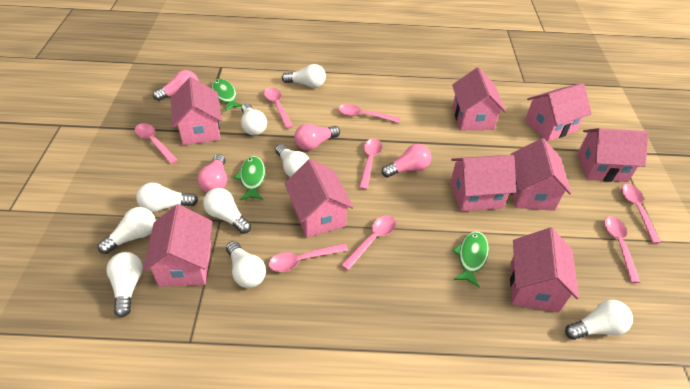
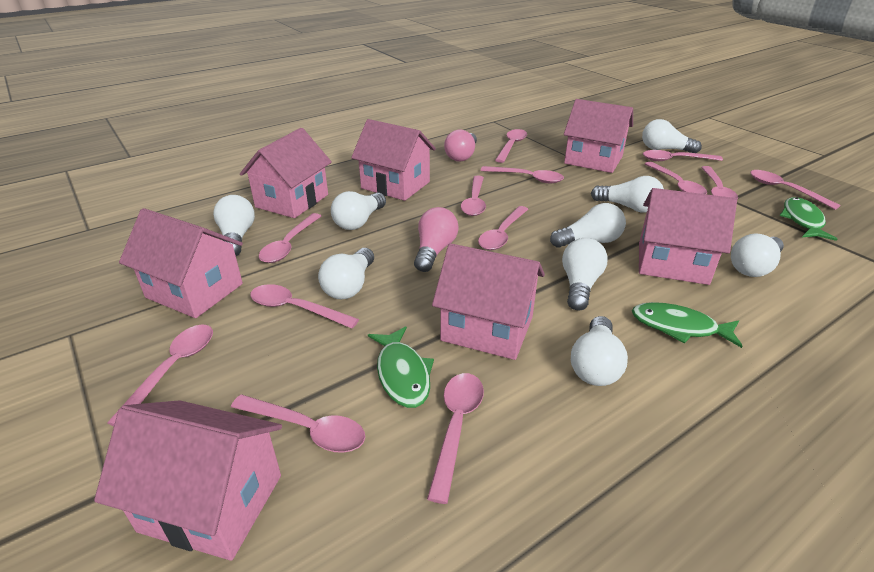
pink house: 9 -> 7
pink light bulb: 4 -> 2
pink spoon: 8 -> 13

